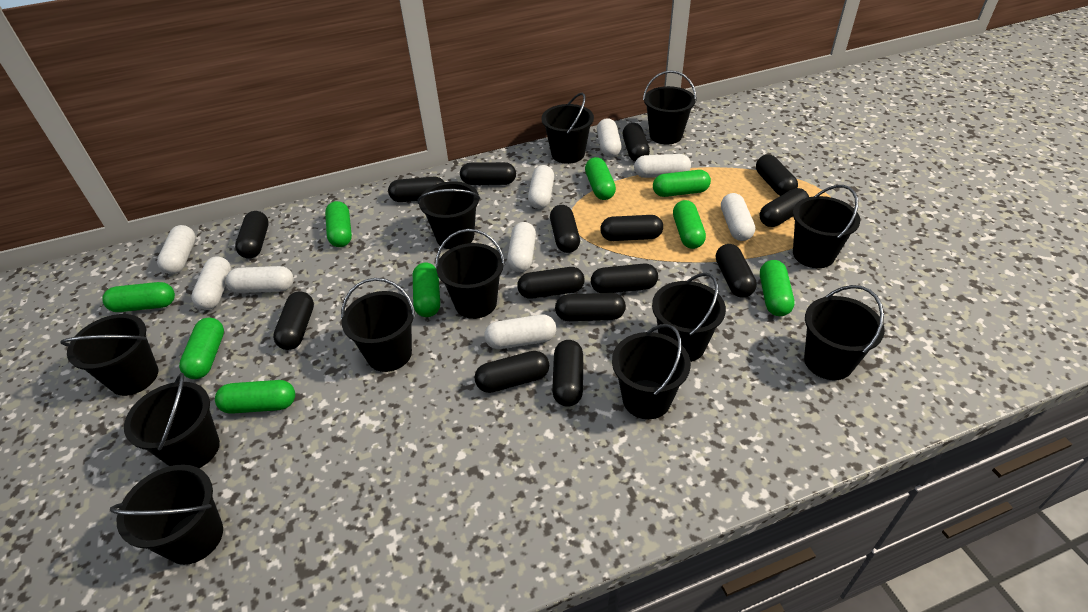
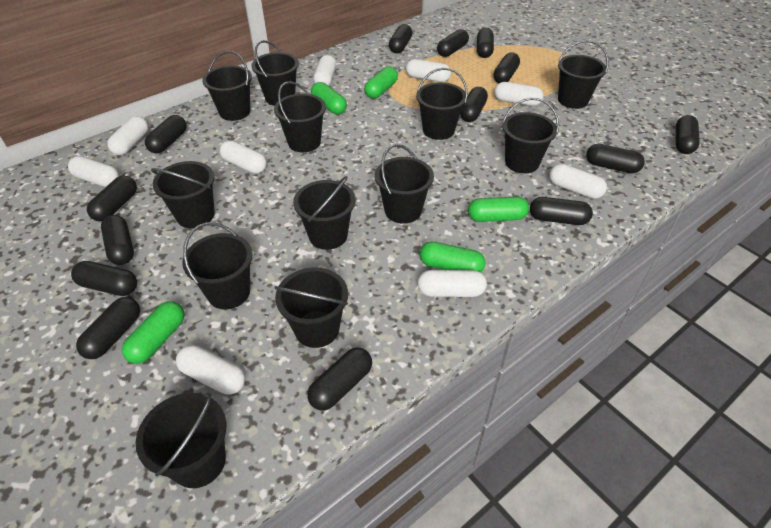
black capsule: 15 -> 14
green capsule: 9 -> 5

